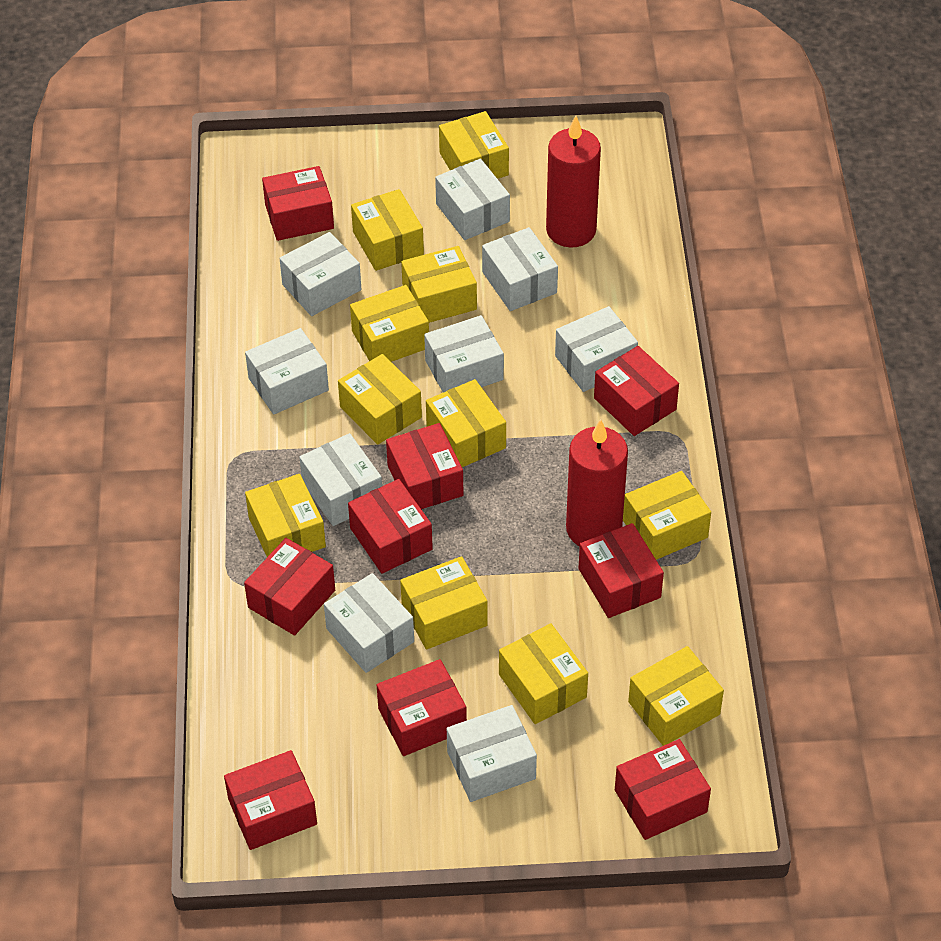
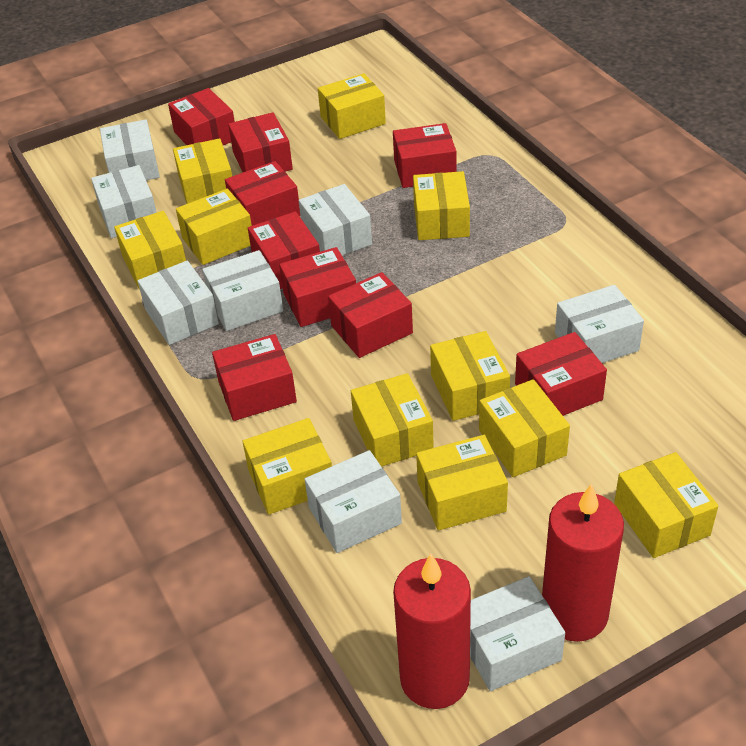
white box: 9 -> 8

